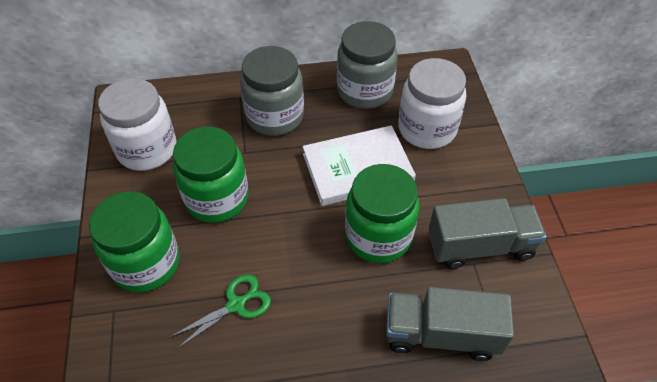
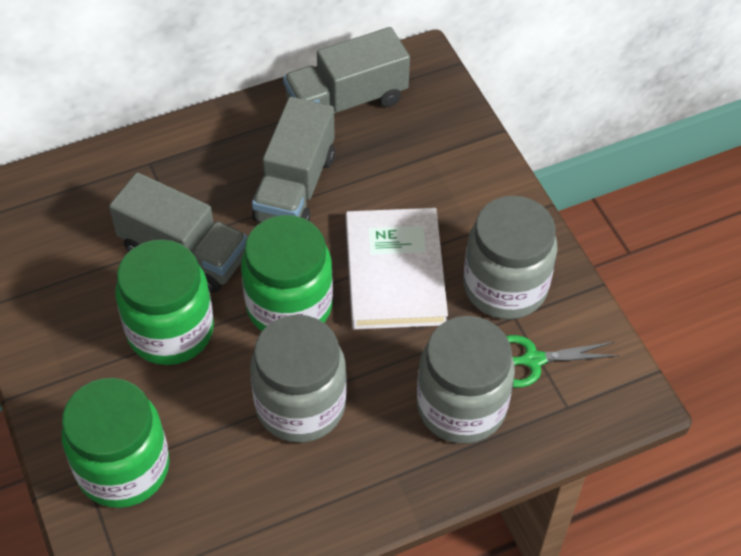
grey jar: 2 -> 3
grey truck: 2 -> 3
white jar: 2 -> 0

